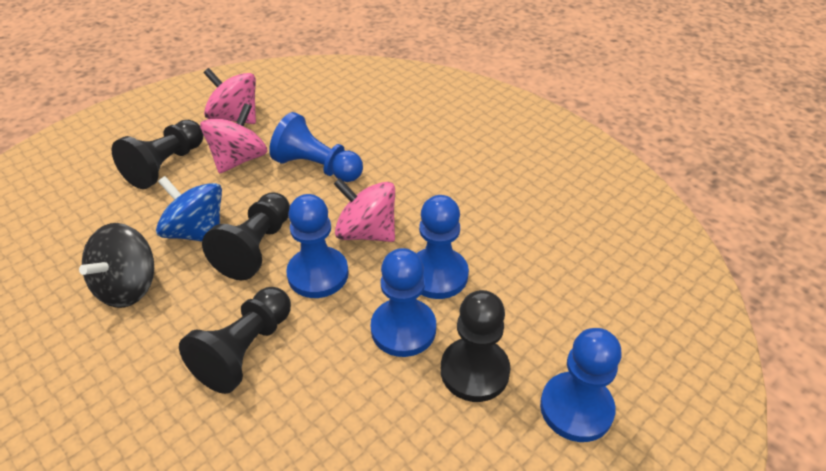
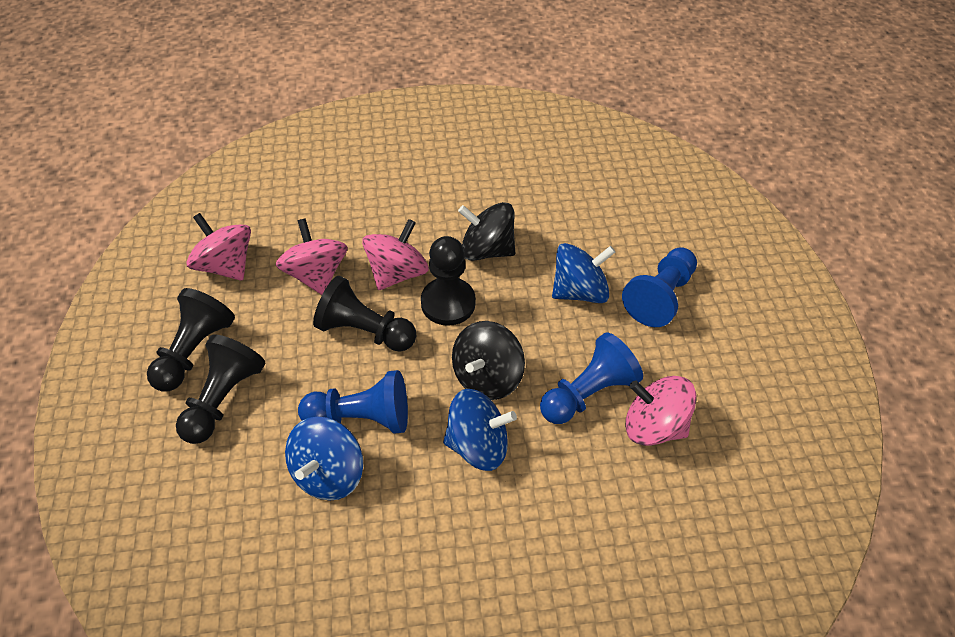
black spinning top: 1 -> 2
blue pawn: 5 -> 3
blue spinning top: 1 -> 3
pink spinning top: 3 -> 4

